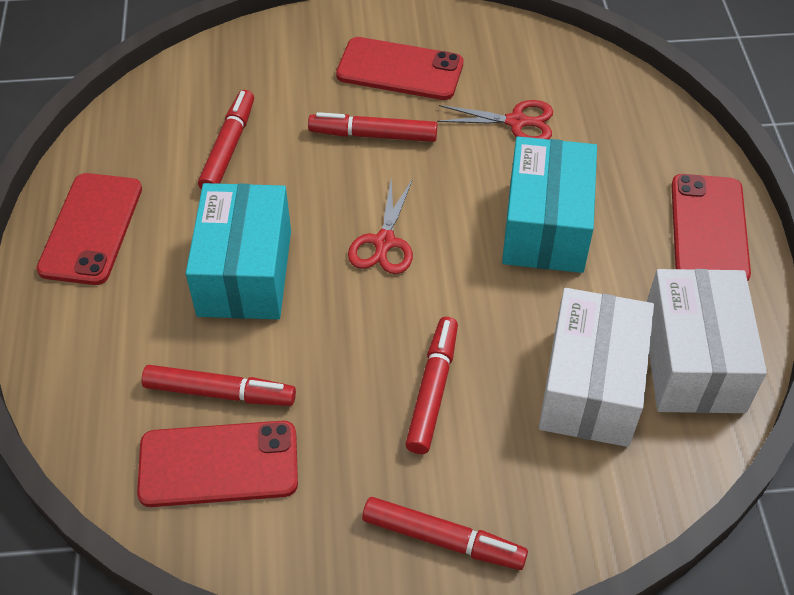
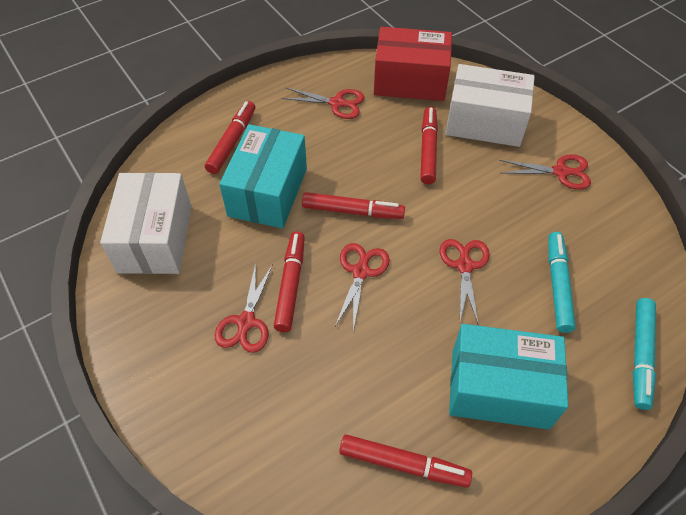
red box: 0 -> 1
red phone: 4 -> 0
red scissors: 2 -> 5
turquoise marker: 0 -> 2

